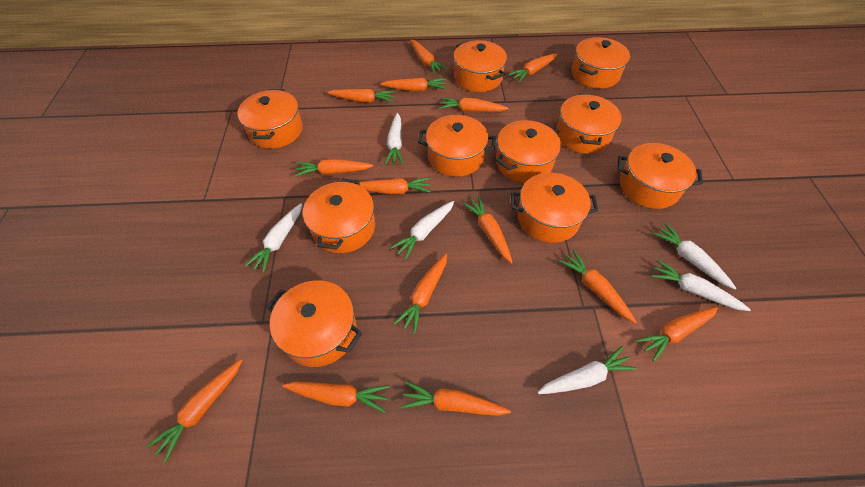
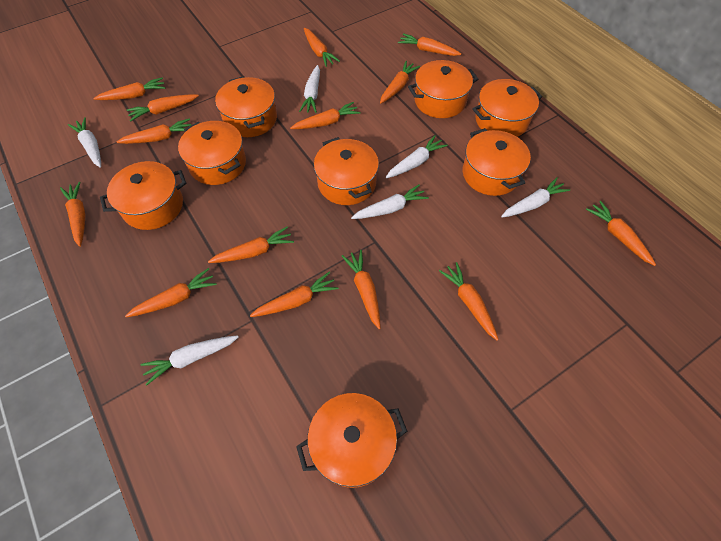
orange pot: 10 -> 8

